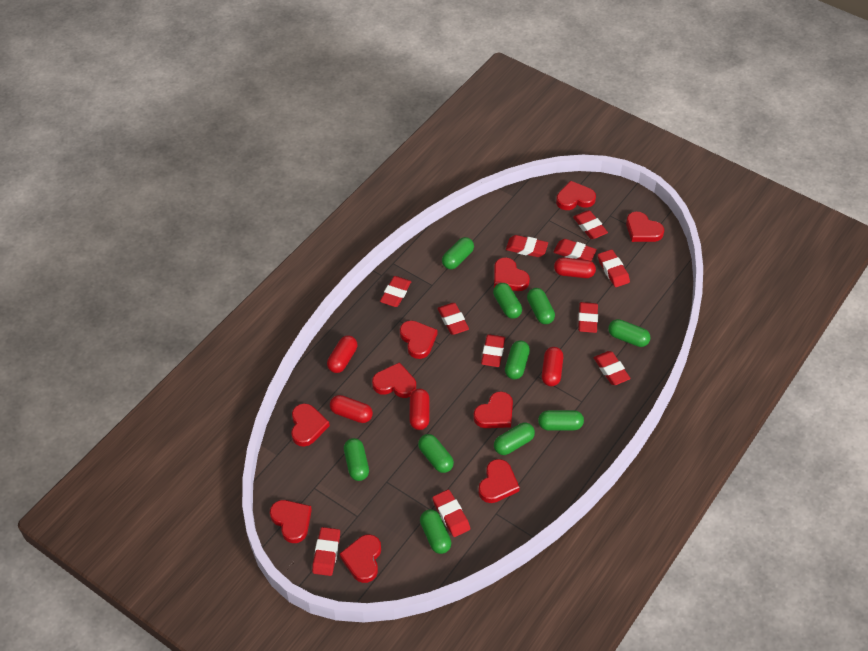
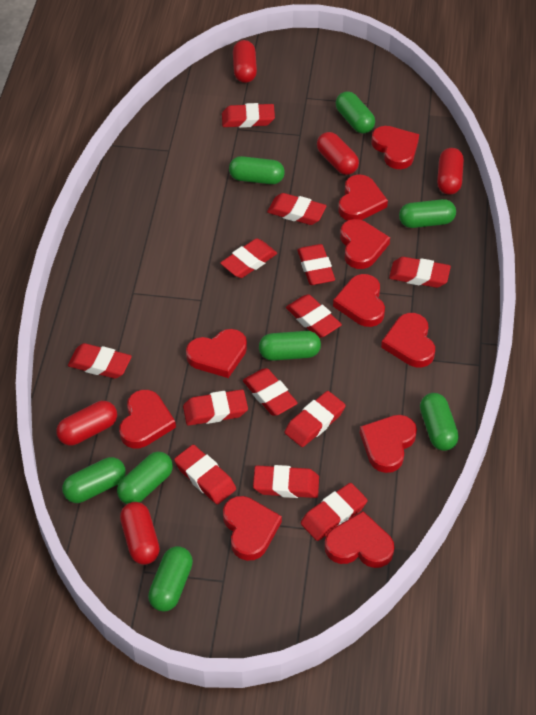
green capsule: 10 -> 8
red eraser: 11 -> 13

